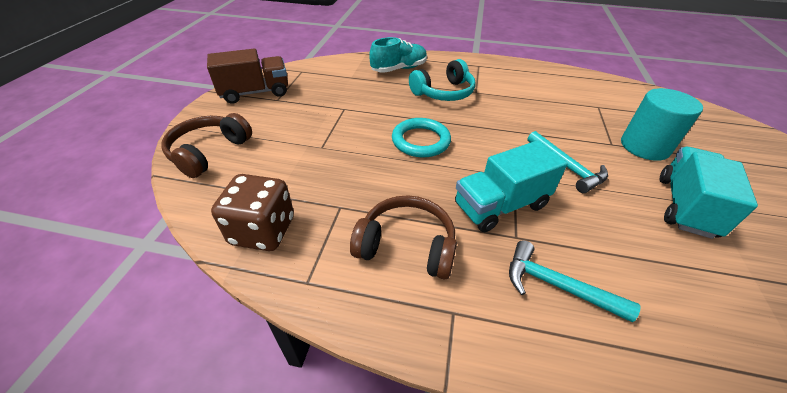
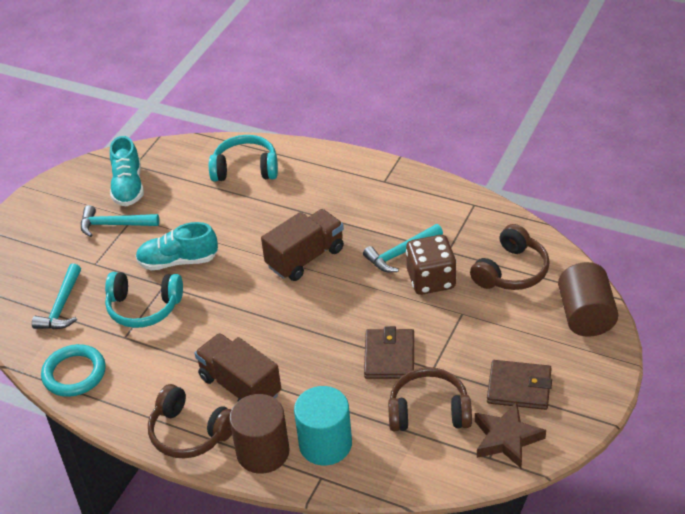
brown cylinder: 0 -> 2
brown headphones: 2 -> 3
brown star: 0 -> 1
brown truck: 1 -> 2
brown wallet: 0 -> 2
turquoise hammer: 2 -> 3
turquoise headphones: 1 -> 2
turquoise shoe: 1 -> 2
turquoise truck: 2 -> 0

